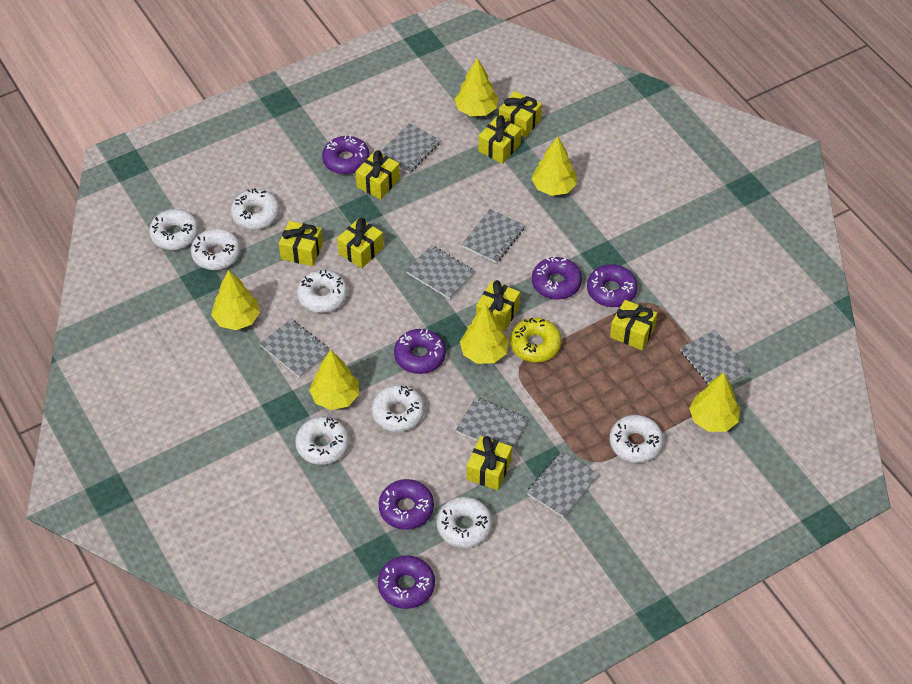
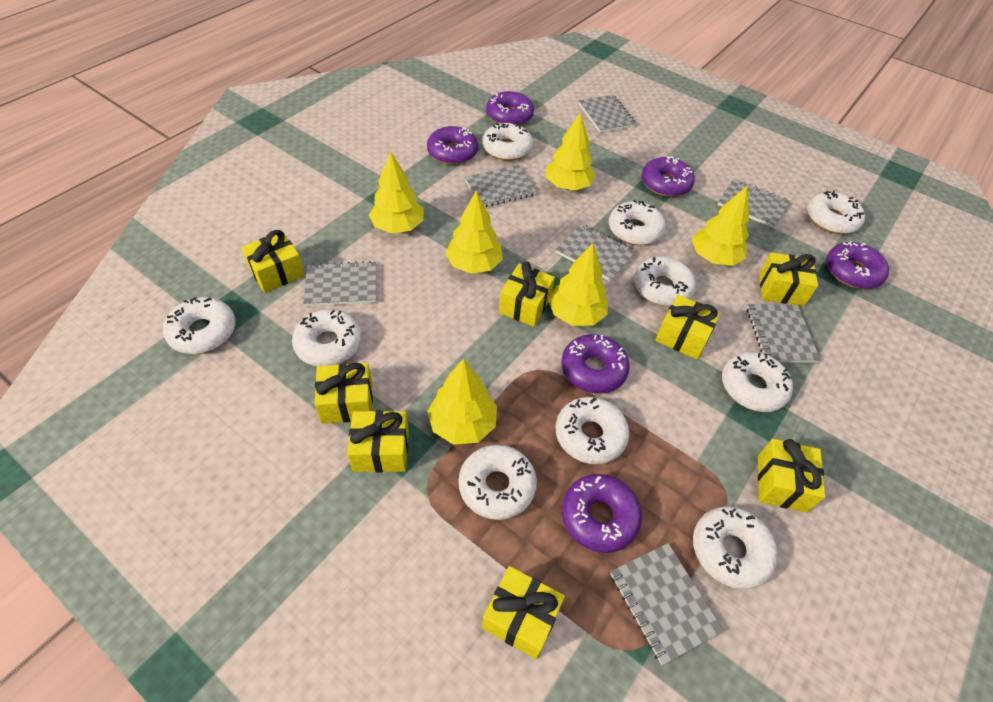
white donut: 8 -> 10
yellow donut: 1 -> 0

